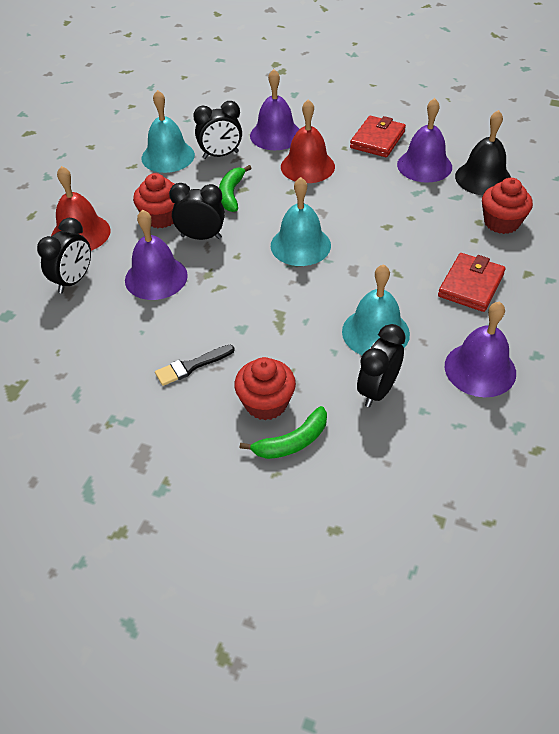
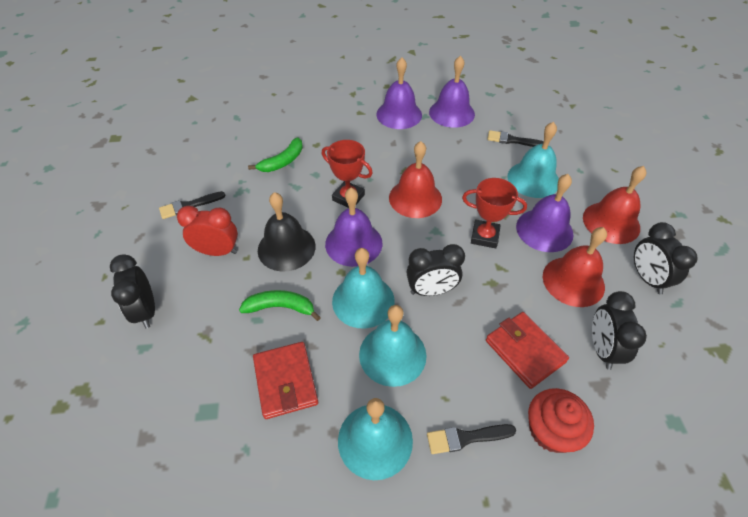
black brush: 1 -> 3
red bell: 2 -> 3
red clock: 0 -> 1
red cupcake: 3 -> 1
red trophy: 0 -> 2
turquoise bell: 3 -> 4

